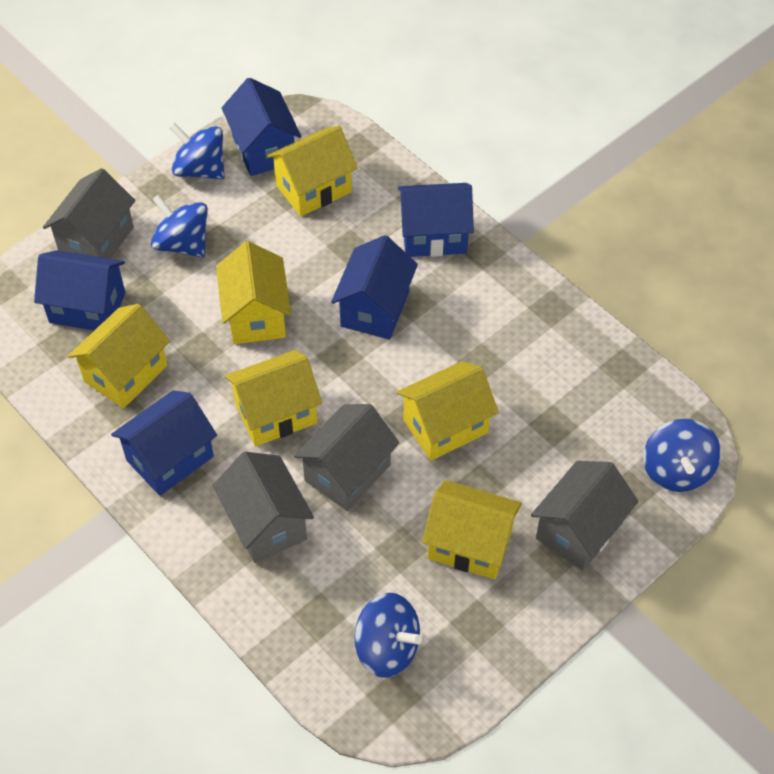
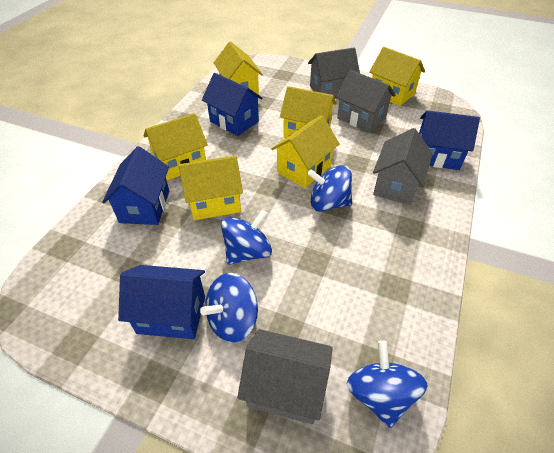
blue house: 5 -> 4

